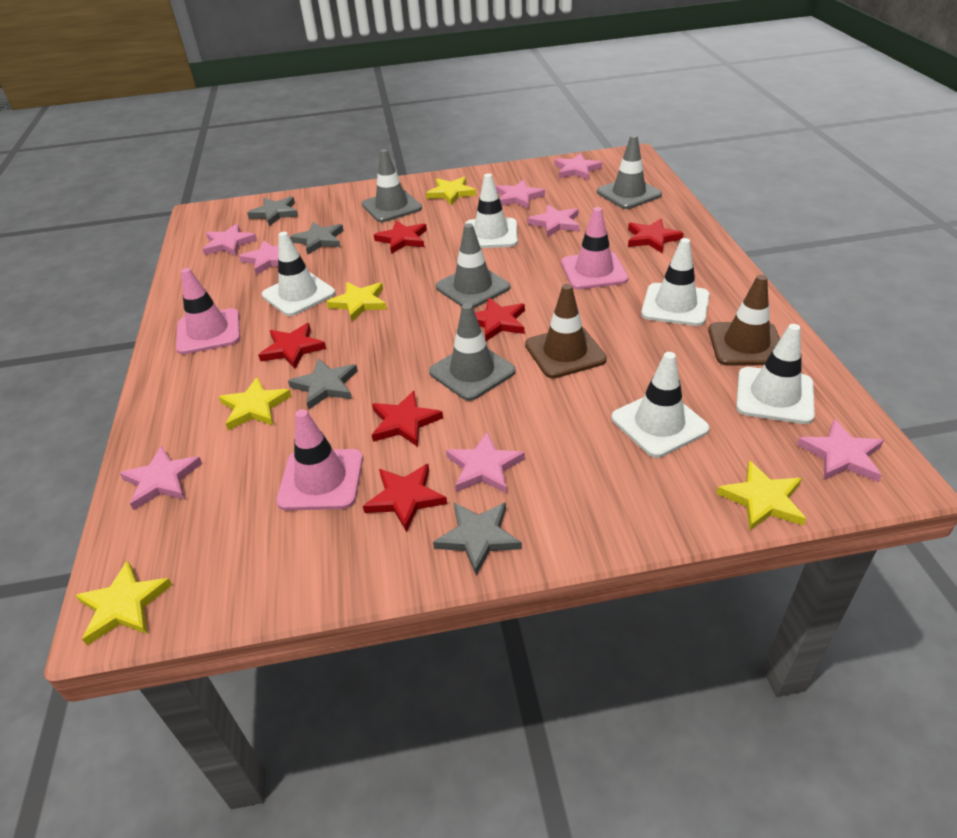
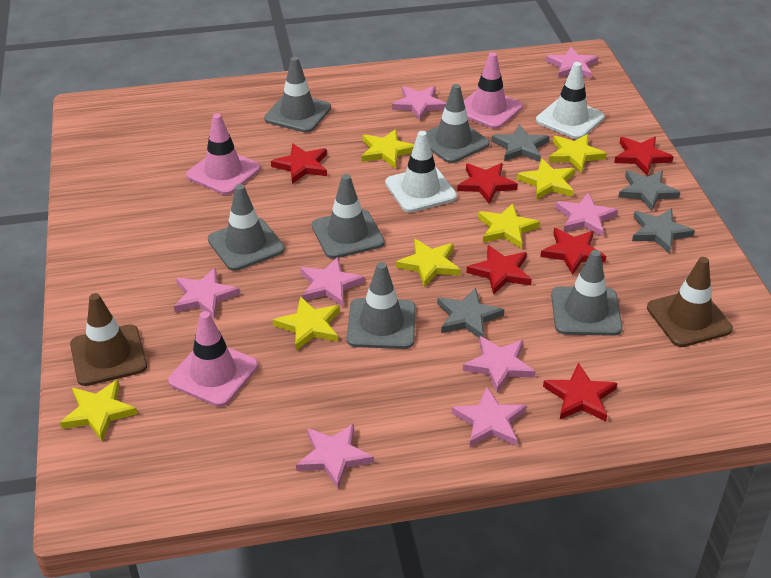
grey traffic cone: 4 -> 6
white traffic cone: 5 -> 2
yellow star: 5 -> 7

